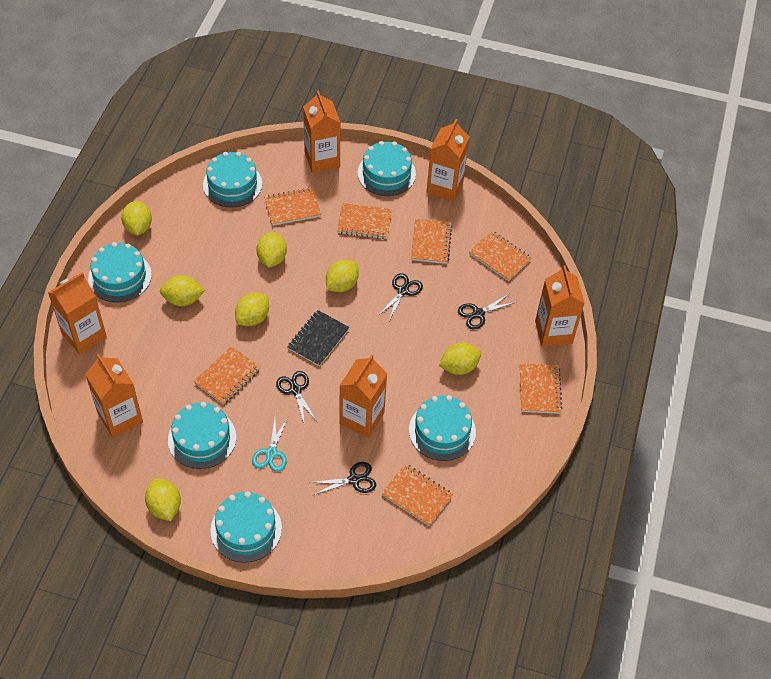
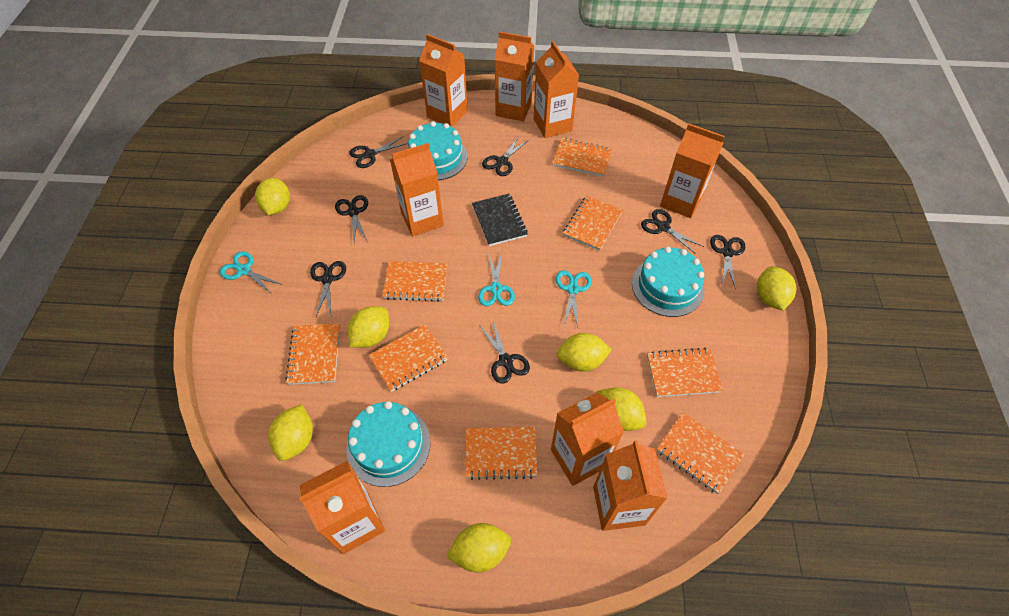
black scissors: 4 -> 7
orange carton: 6 -> 8
orange notebook: 7 -> 8
turquoise cake: 6 -> 3
turquoise scissors: 1 -> 3

